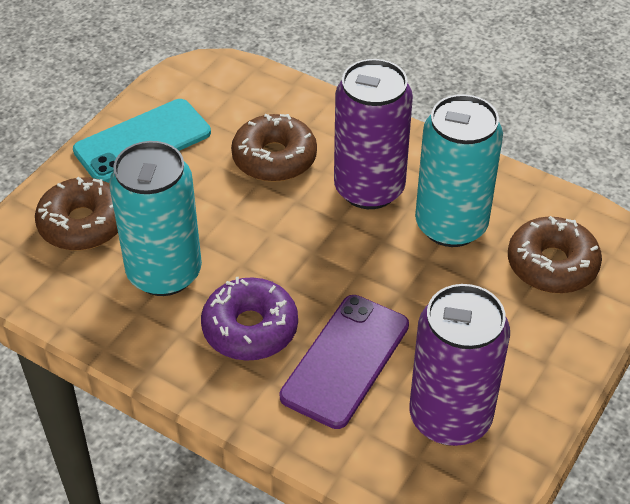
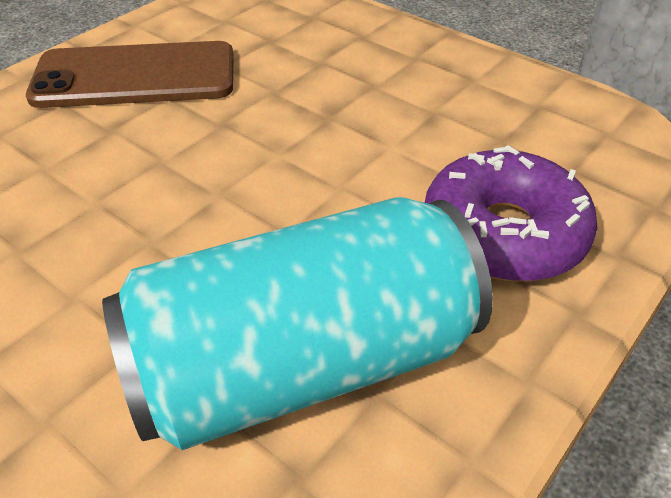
brown donut: 3 -> 0
brown phone: 0 -> 1
purple can: 2 -> 0
purple phone: 1 -> 0
turquoise can: 2 -> 1
turquoise phone: 1 -> 0

